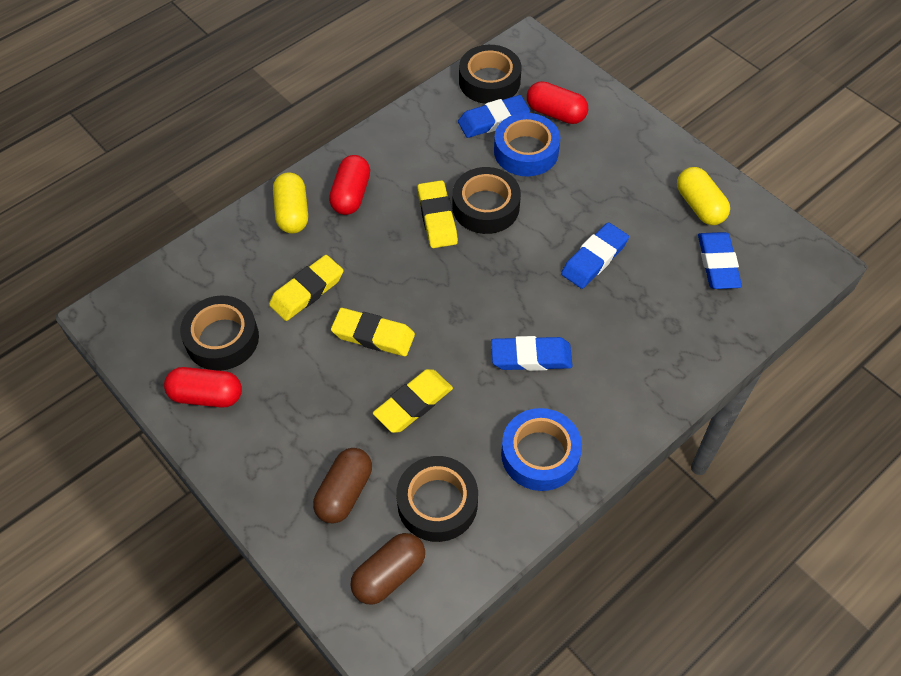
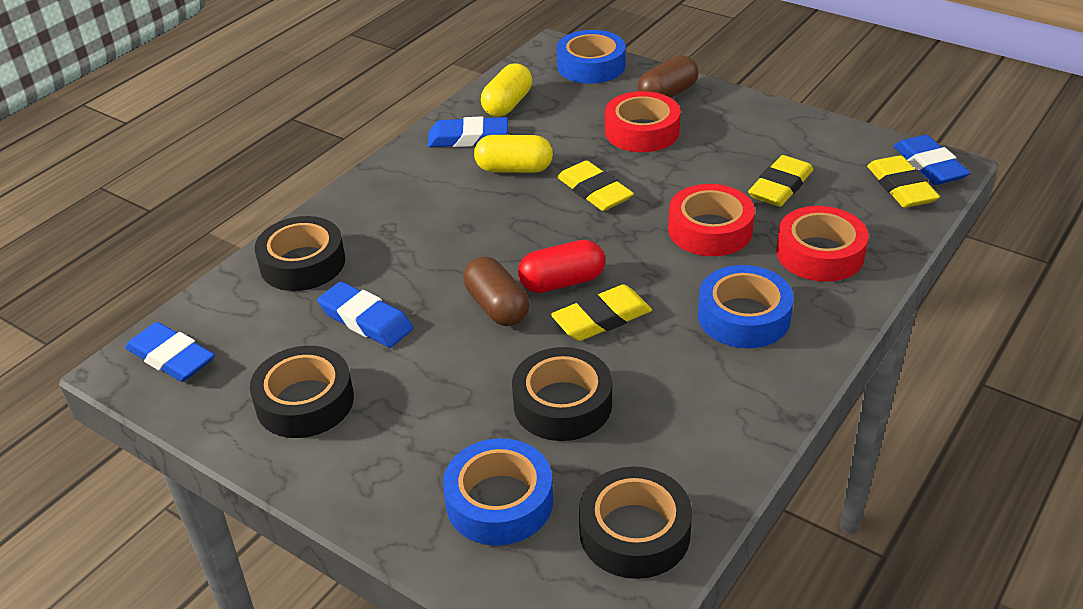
blue tape: 2 -> 3
red capsule: 3 -> 1
red tape: 0 -> 3

